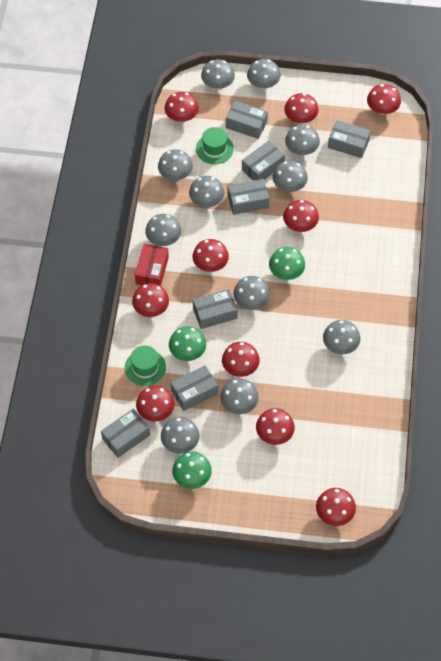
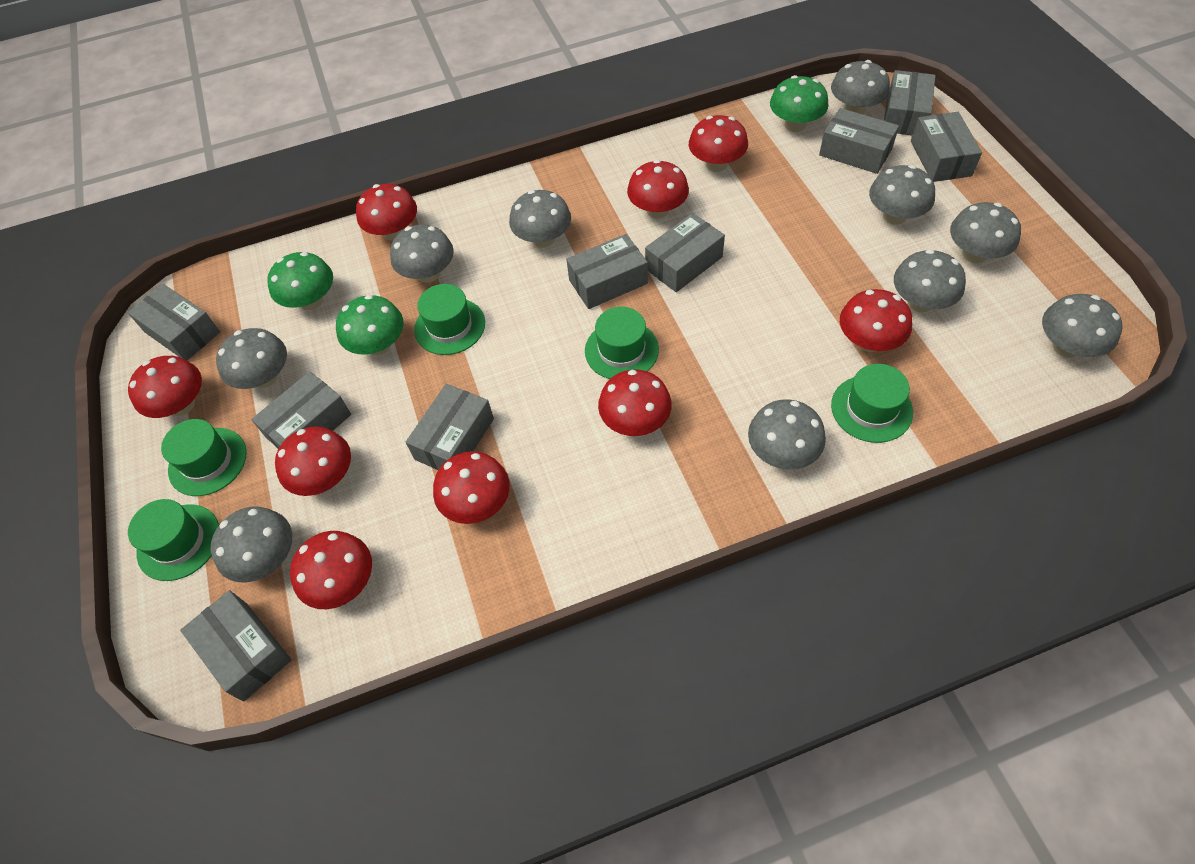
green hat: 2 -> 5
grey box: 7 -> 9
grey mushroom: 11 -> 10
red box: 1 -> 0
red mushroom: 10 -> 9

